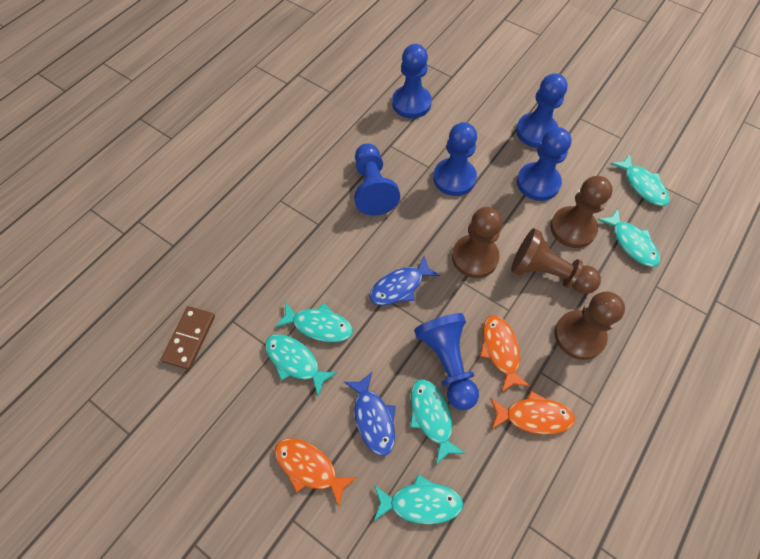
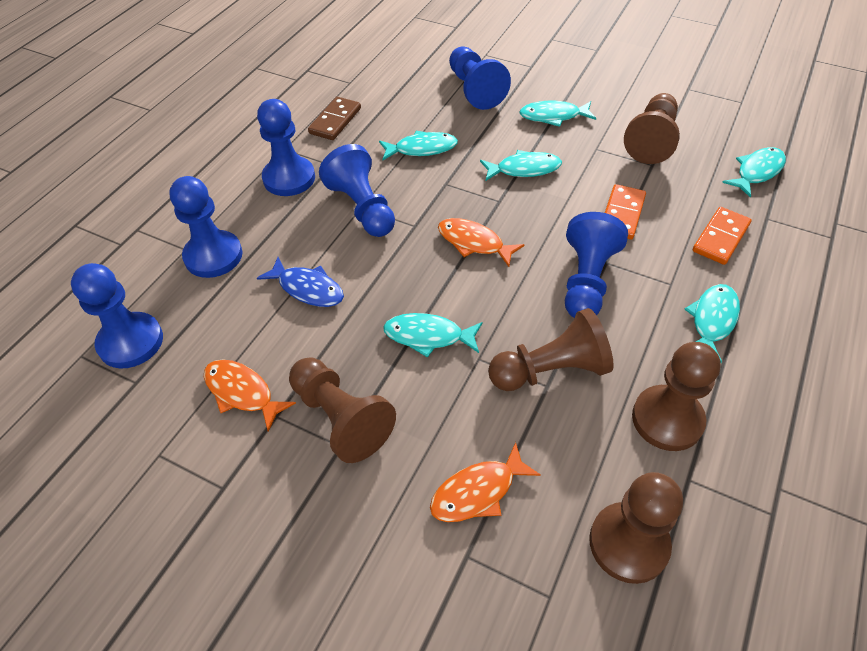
blue fish: 2 -> 1
brown pawn: 4 -> 5
orange domino: 0 -> 2

